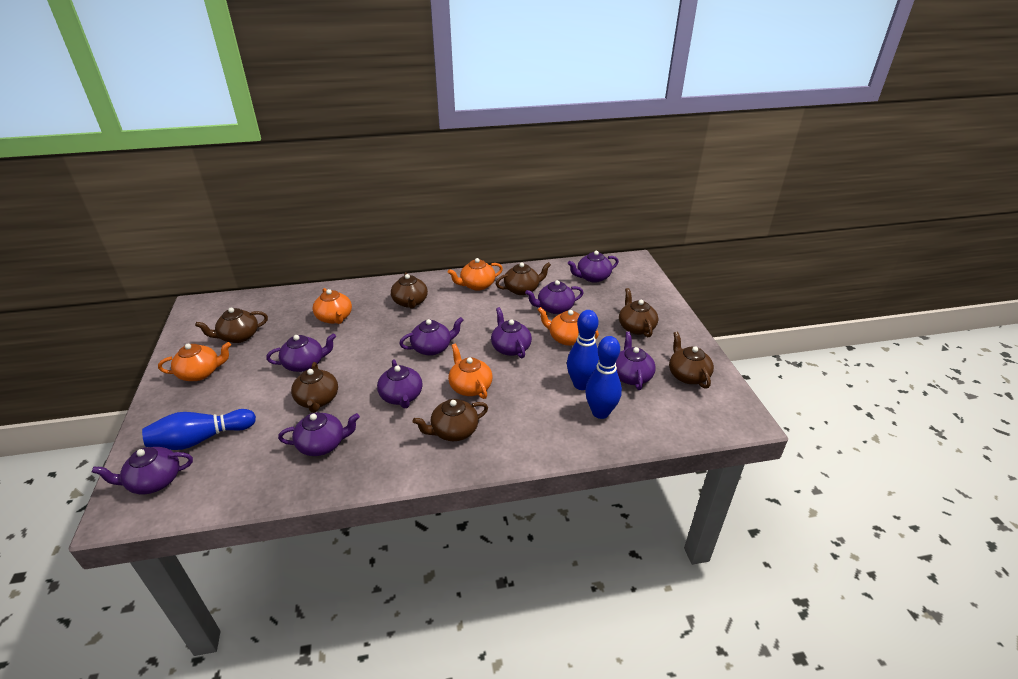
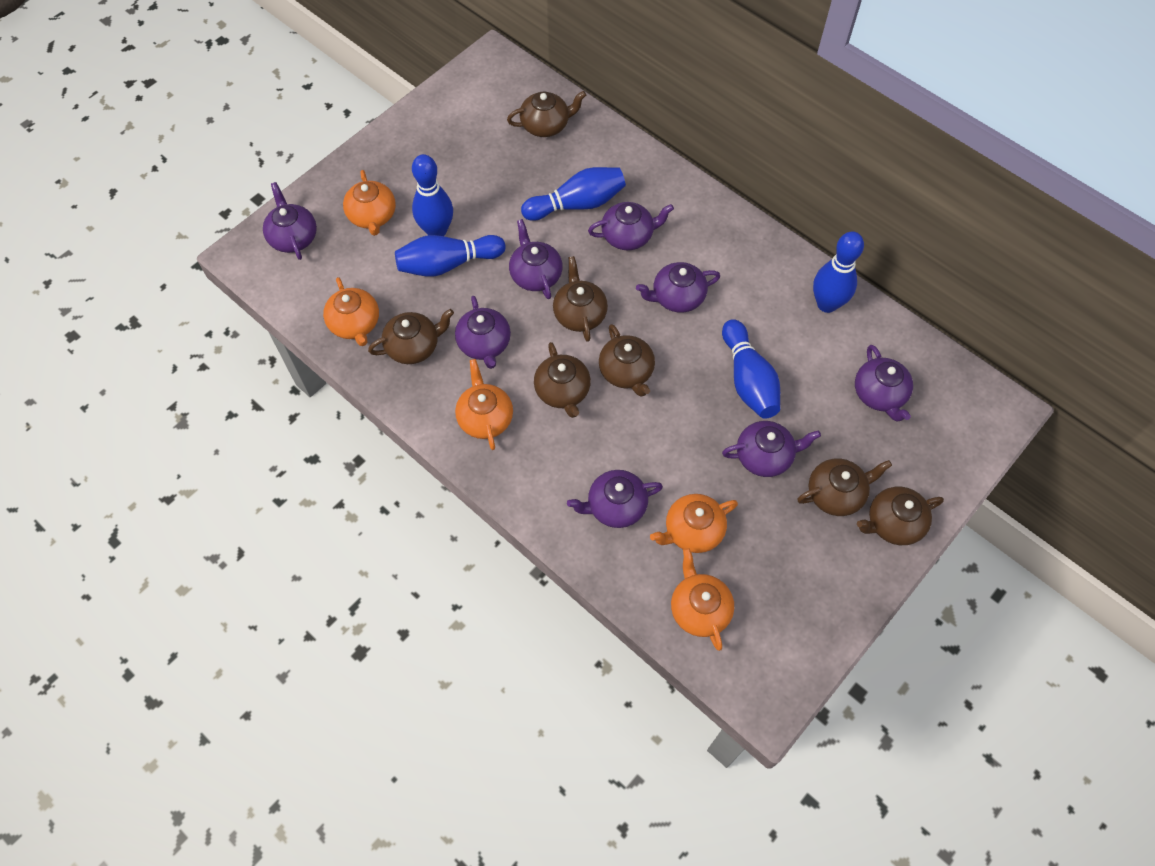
blue bowling pin: 3 -> 5
purple teapot: 9 -> 8

